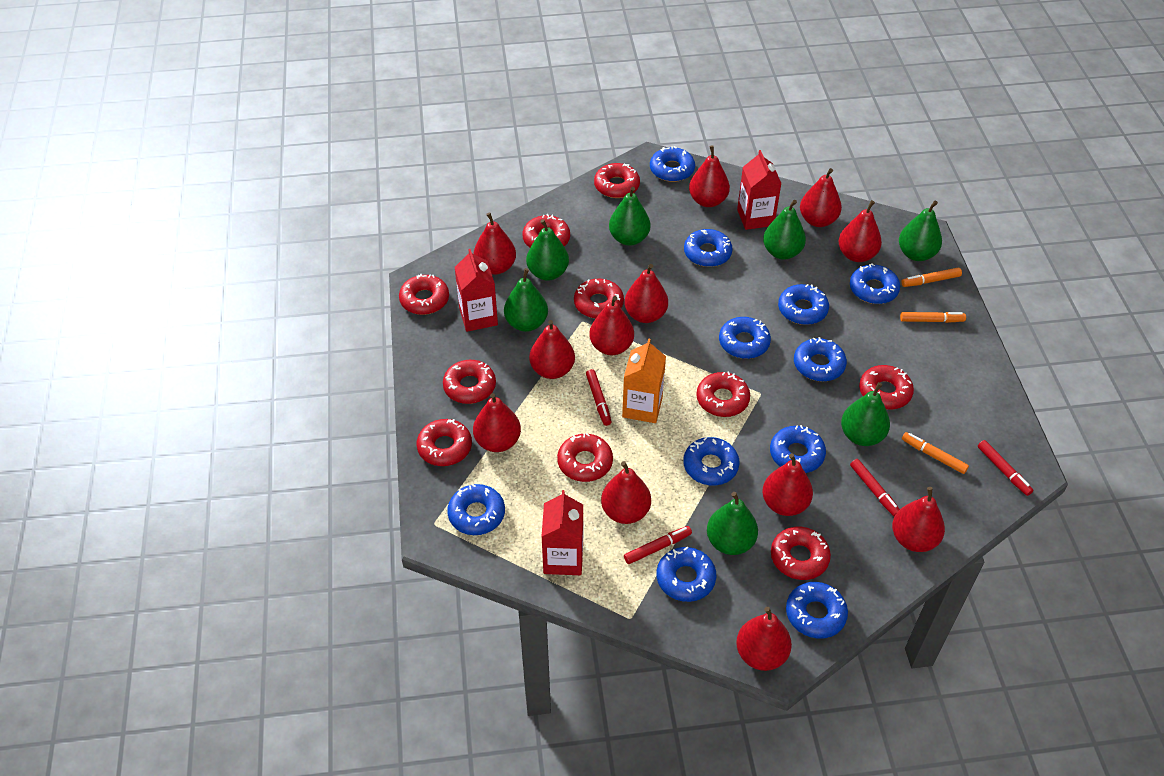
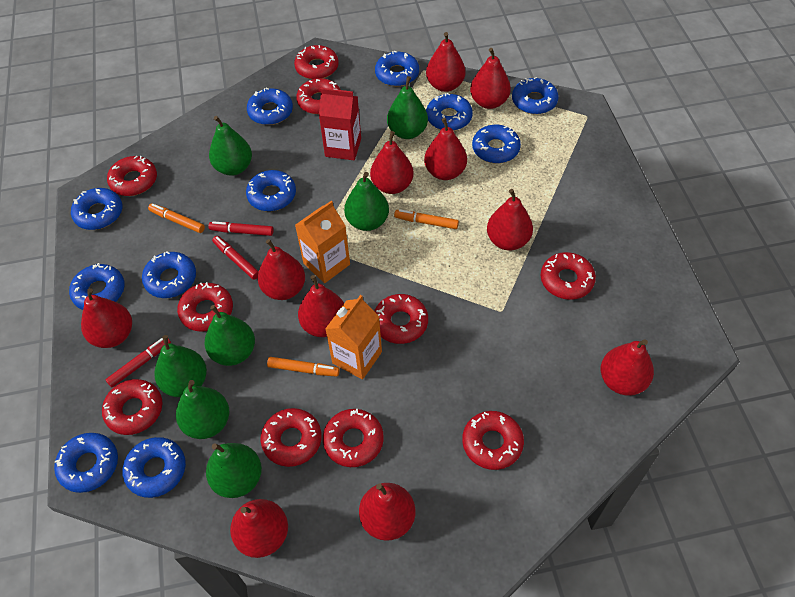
orange carton: 1 -> 2
red carton: 3 -> 1
red marker: 4 -> 3
red pear: 12 -> 11

